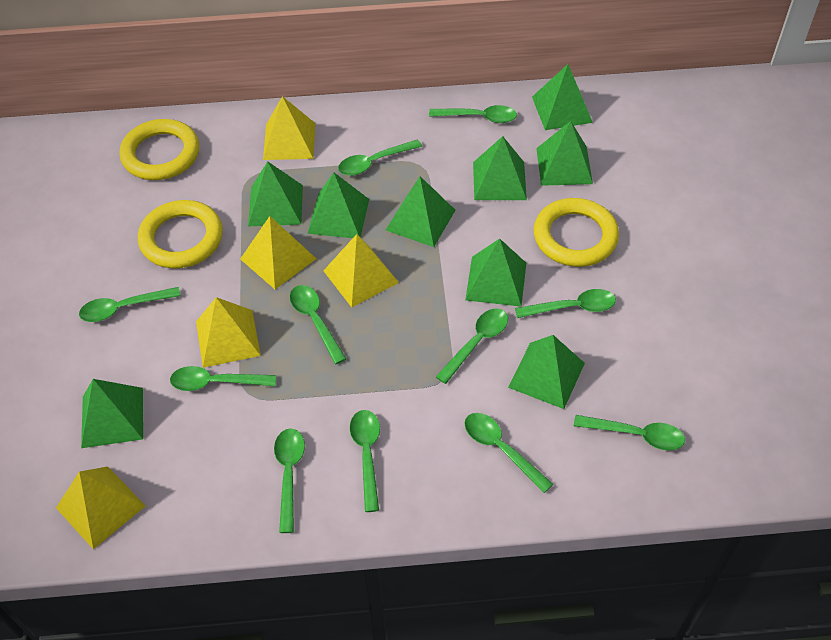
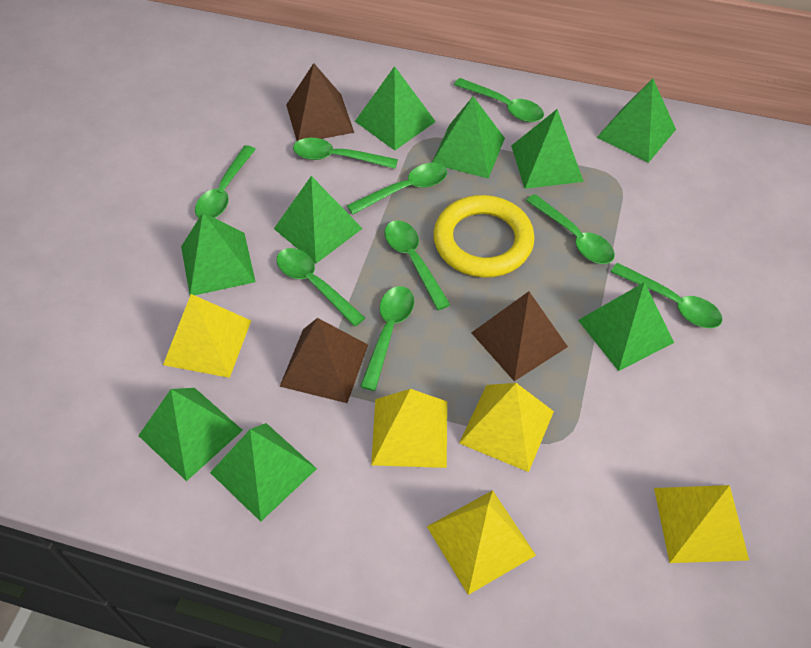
brown pyramid: 0 -> 3
green spoon: 11 -> 9
yellow ring: 3 -> 1

